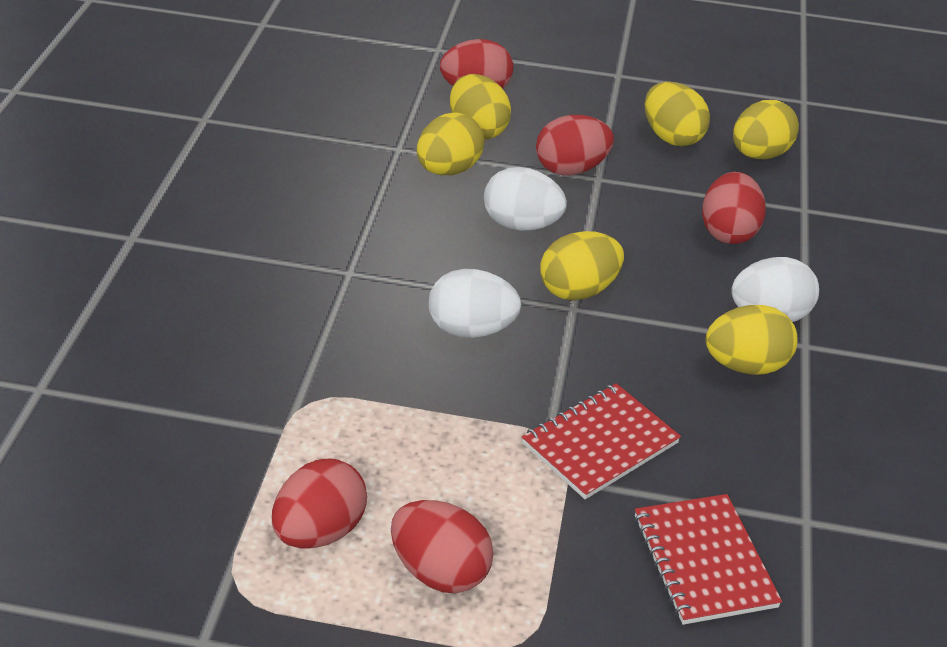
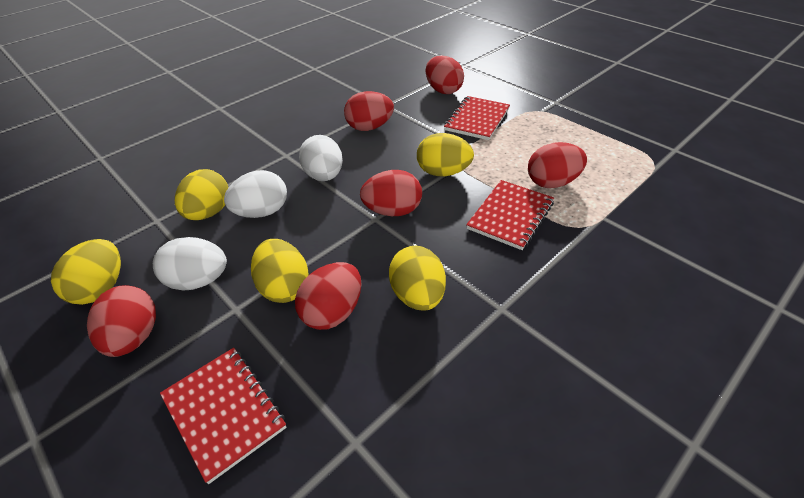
red egg: 5 -> 6
red notebook: 2 -> 3
yellow egg: 6 -> 5

